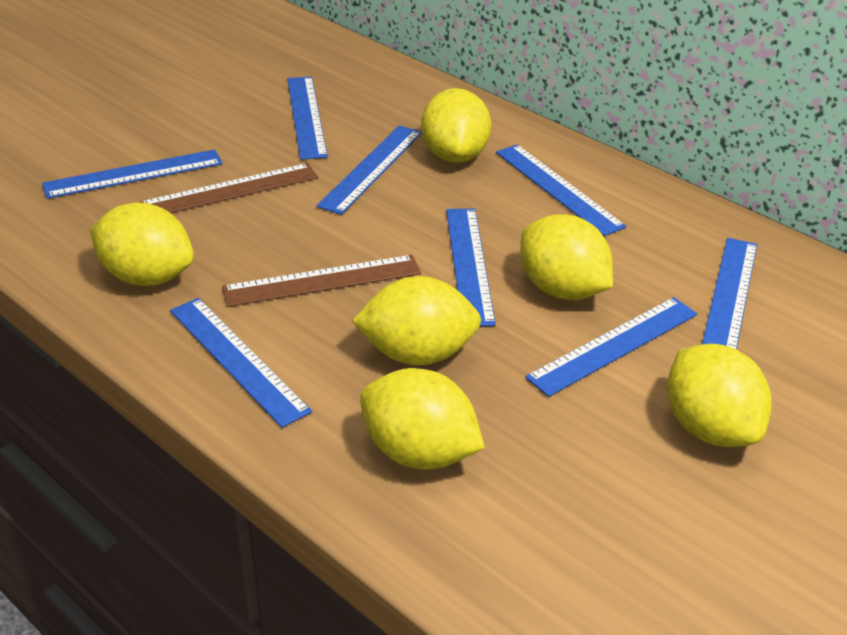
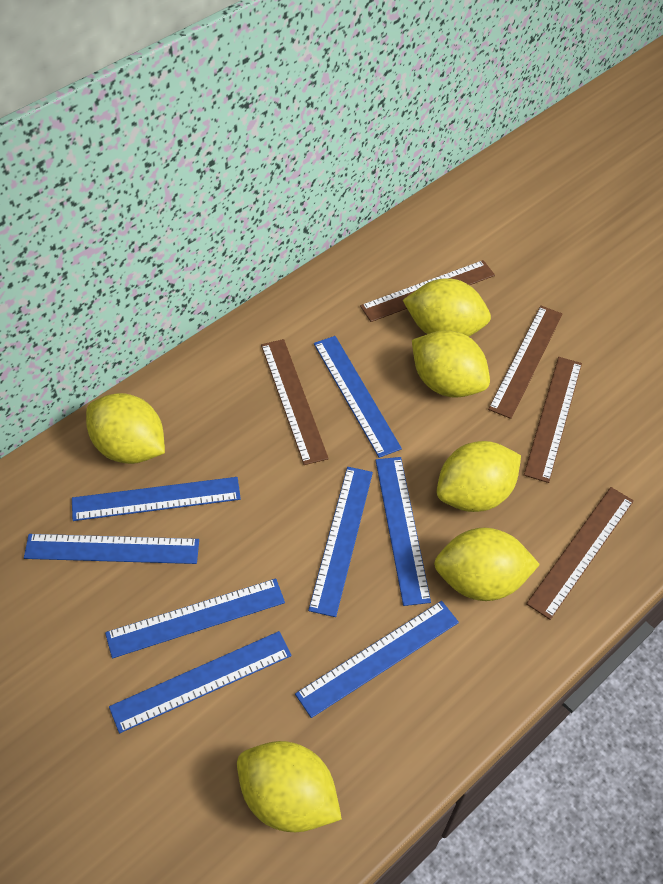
brown ruler: 2 -> 5

